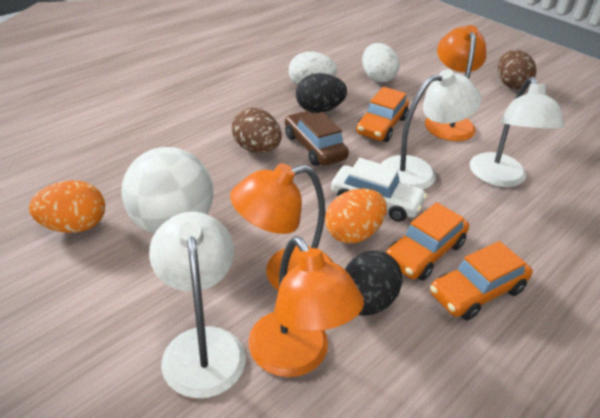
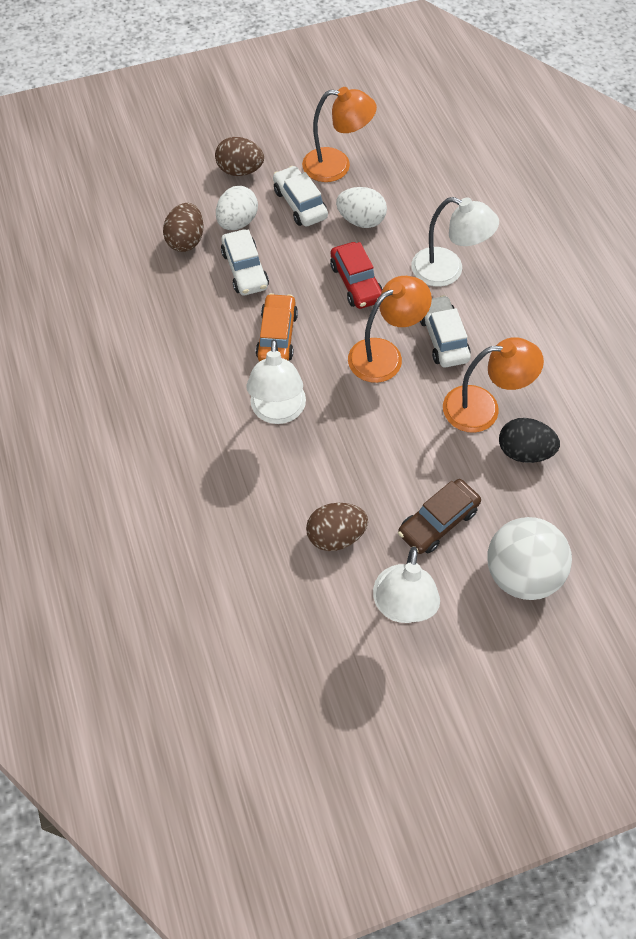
black egg: 2 -> 1
brown egg: 2 -> 3
orange car: 3 -> 1
orange egg: 2 -> 0
red car: 0 -> 1
white car: 1 -> 3

